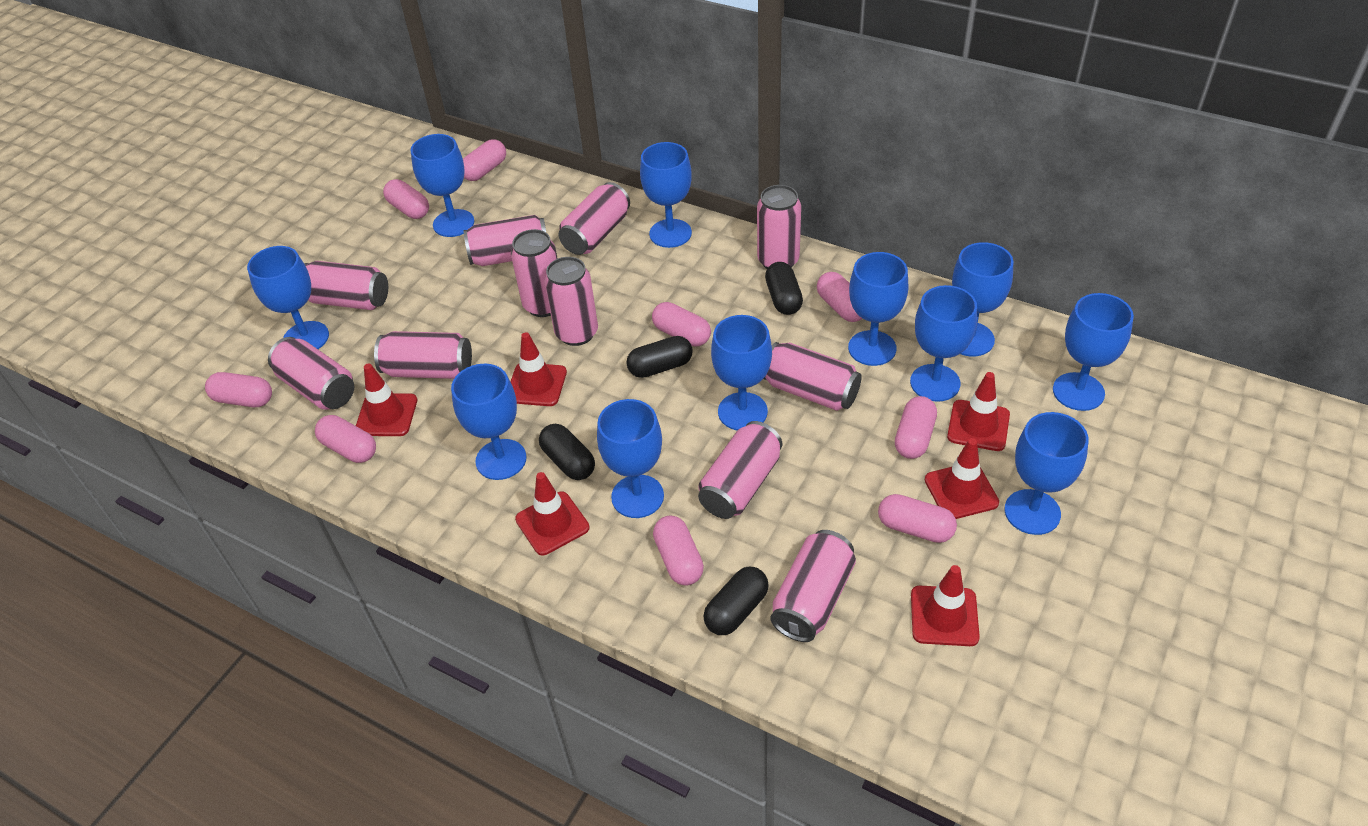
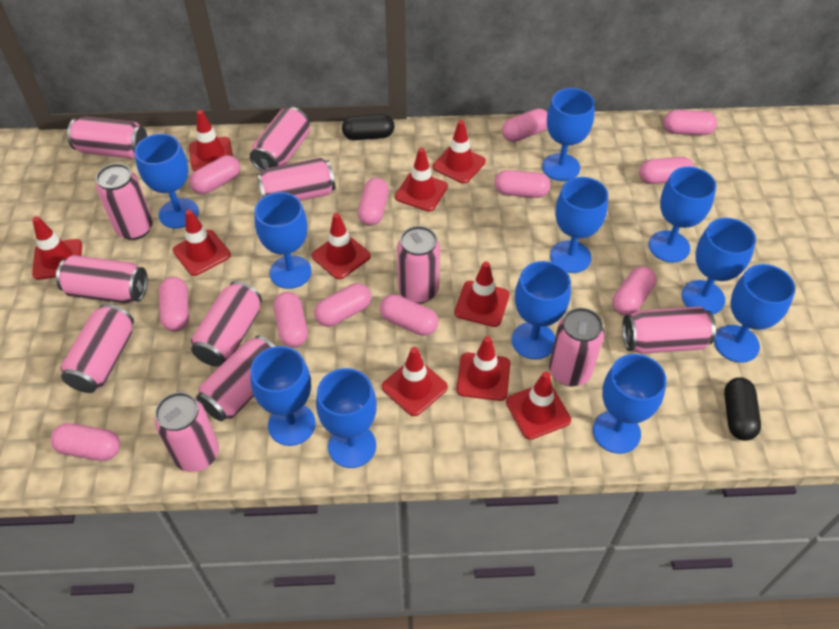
black capsule: 4 -> 2
pink can: 11 -> 12
pink capsule: 9 -> 12
red traffic cone: 6 -> 10

